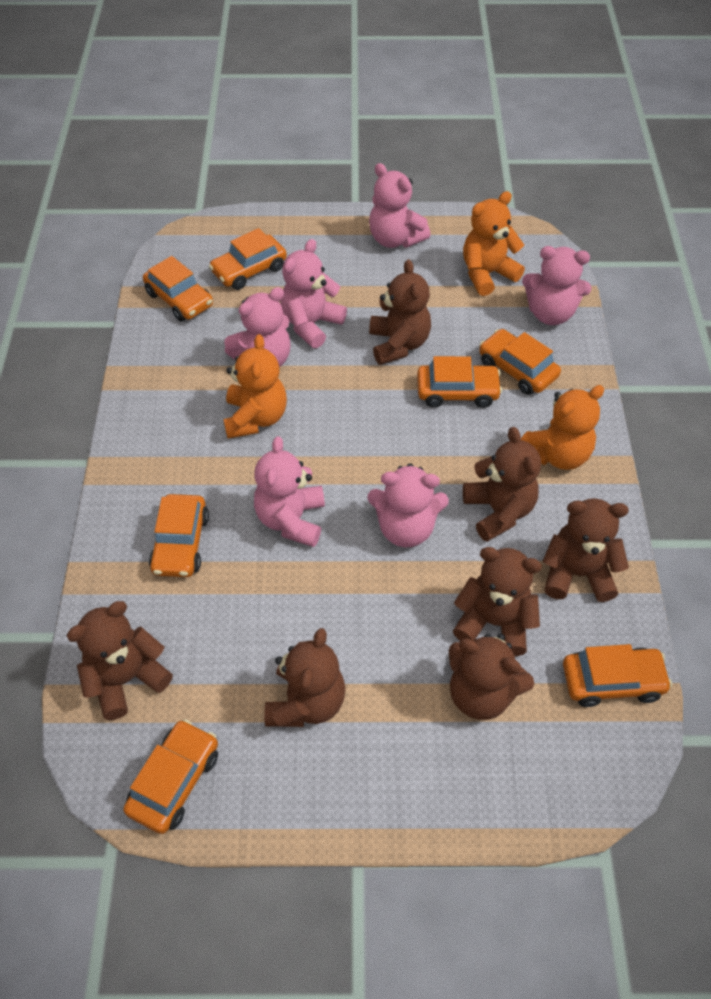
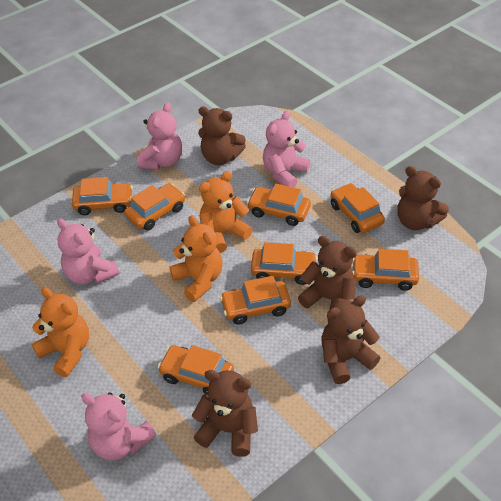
brown teddy bear: 7 -> 5
orange car: 7 -> 8
pink teddy bear: 6 -> 4

